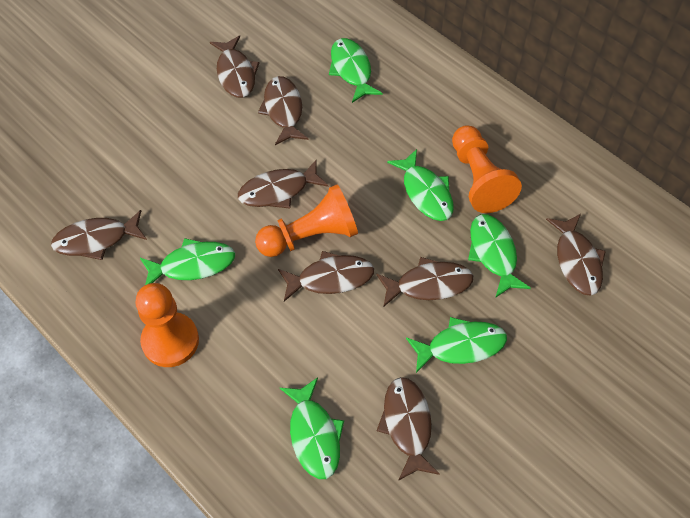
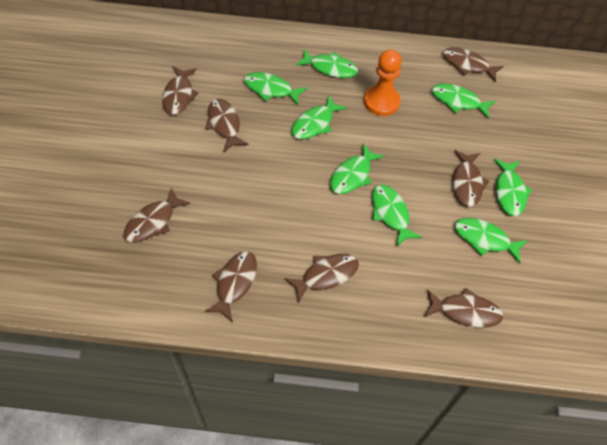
green fish: 6 -> 8
orange pawn: 3 -> 1

